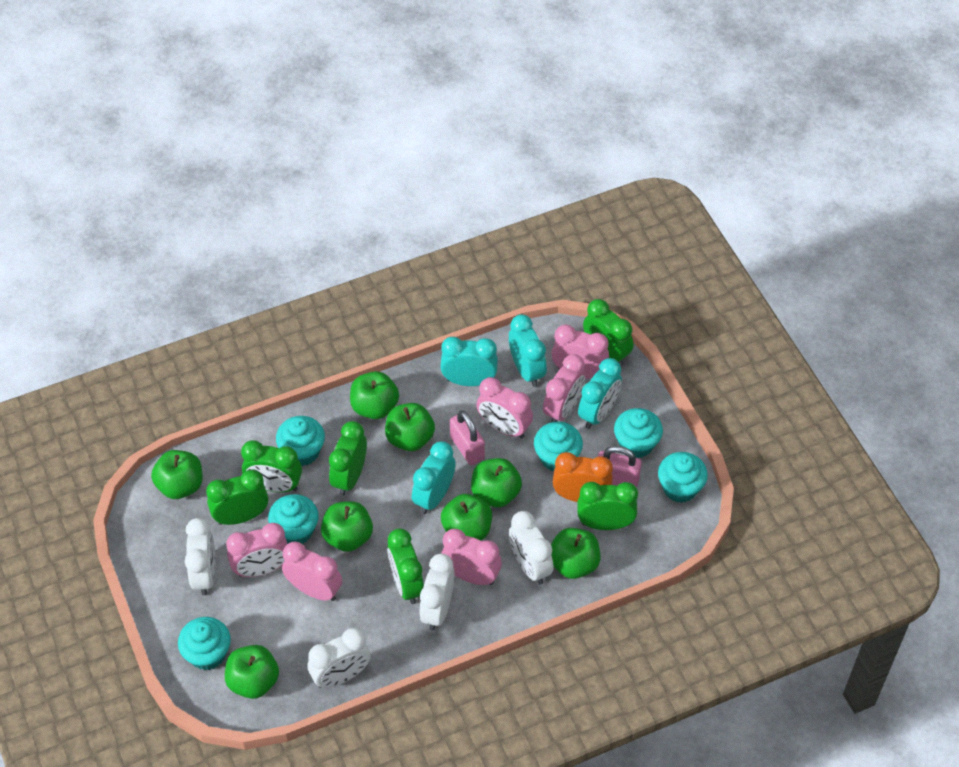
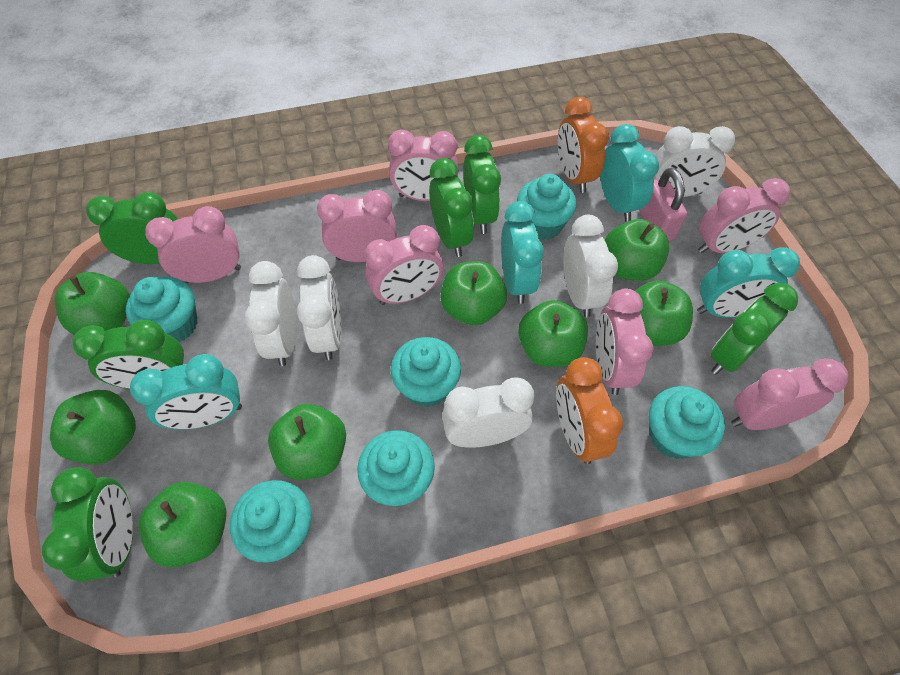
orange clock: 1 -> 2
pink clock: 6 -> 7
pink padlock: 2 -> 1
white clock: 4 -> 5

